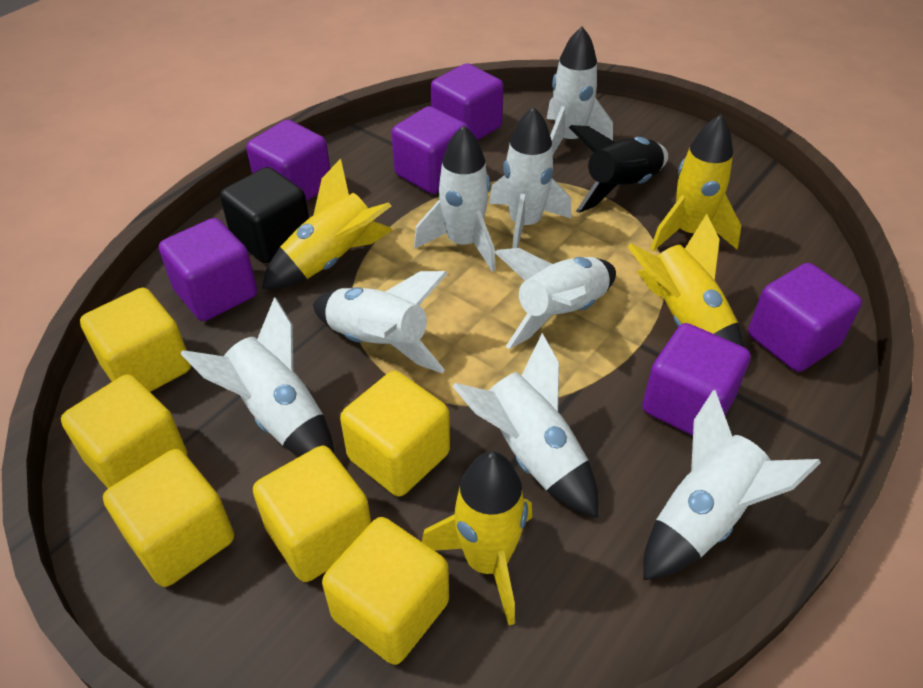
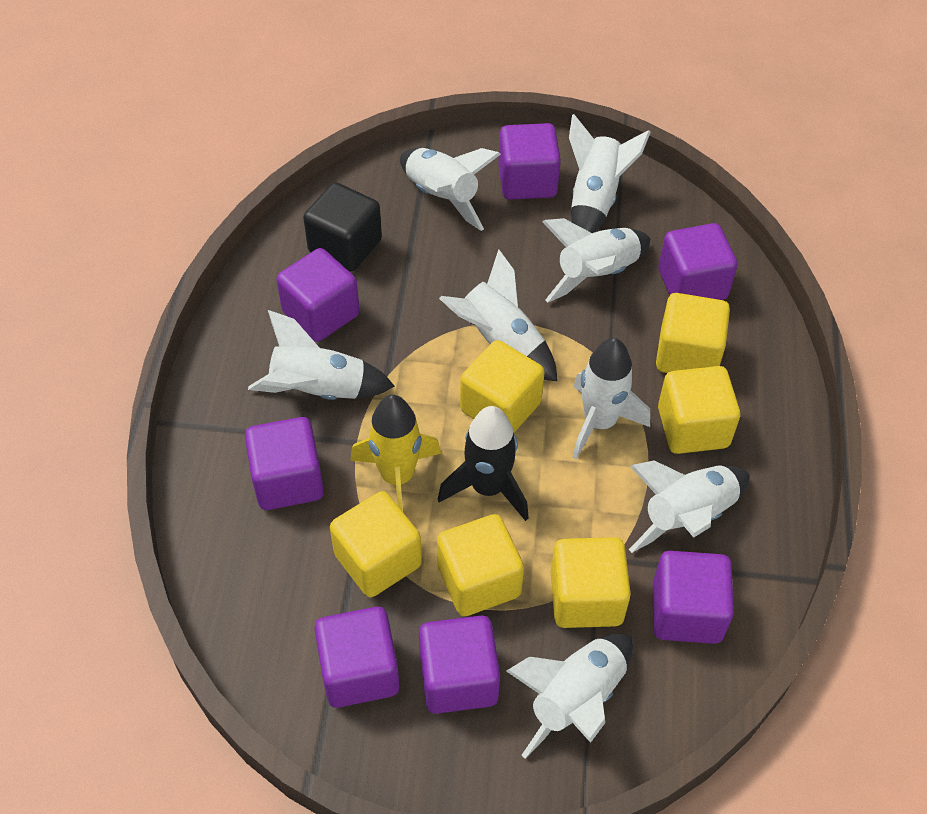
purple cube: 6 -> 7
yellow rocket: 4 -> 1

